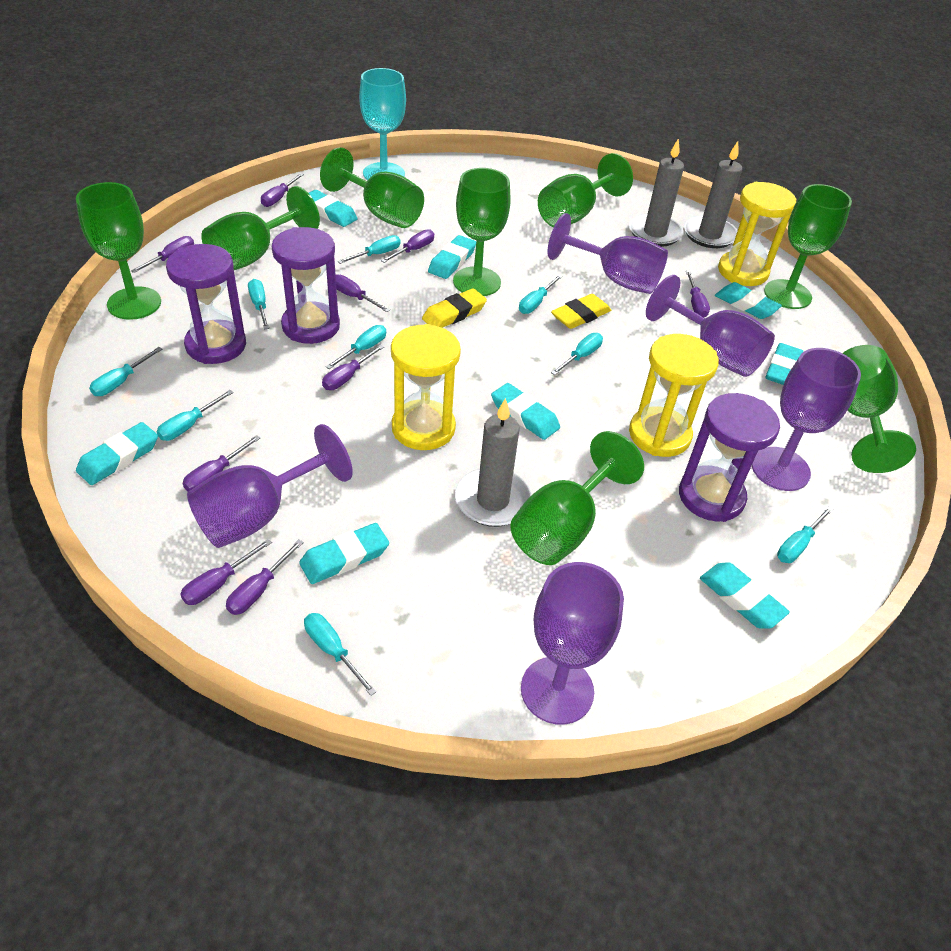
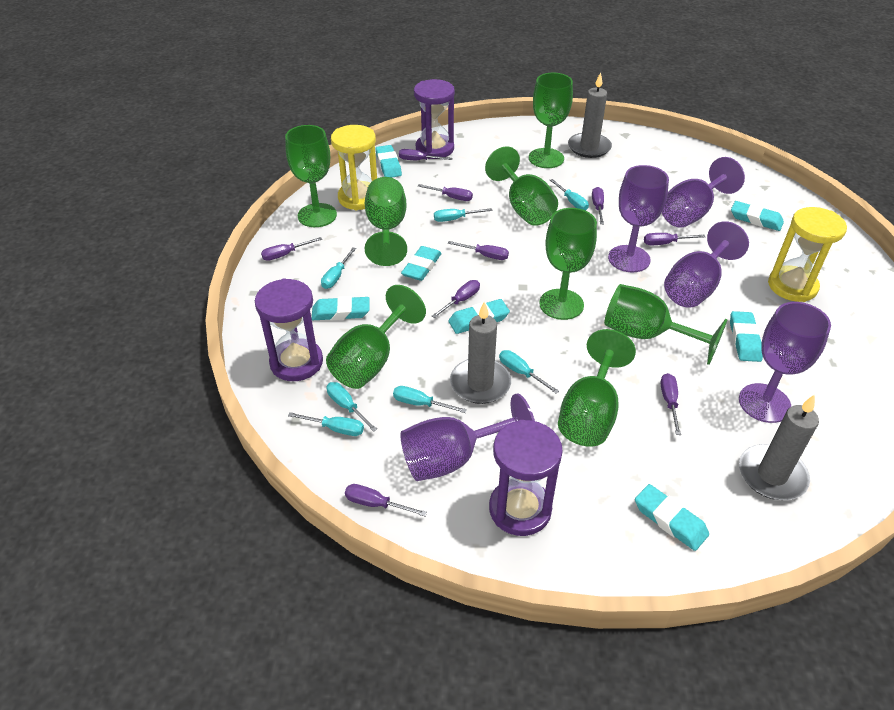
turquoise eraser: 8 -> 7
turquoise goblet: 1 -> 0
turquoise screwdriver: 9 -> 7
yellow eraser: 2 -> 0
yellow hourglass: 3 -> 2

